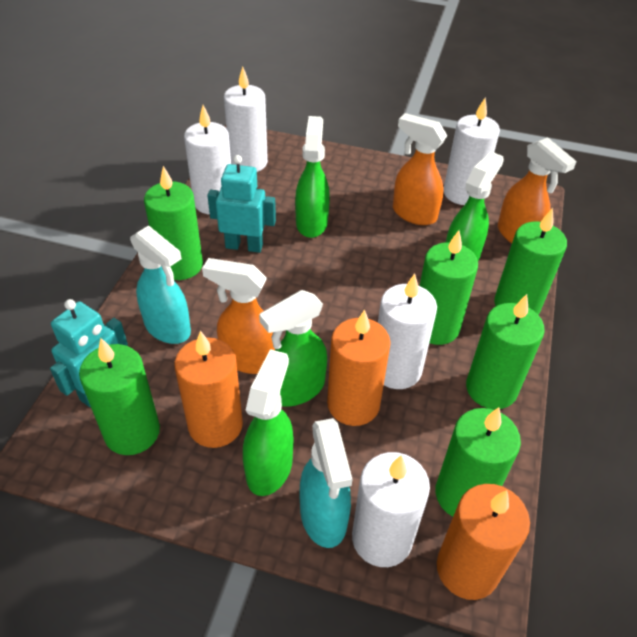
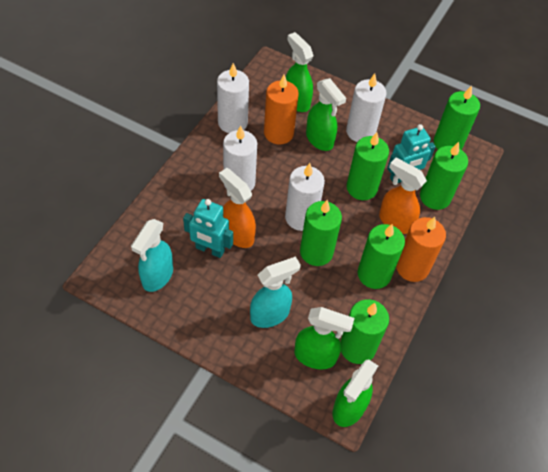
orange candle: 3 -> 2
orange spray bottle: 3 -> 2
white candle: 5 -> 4

